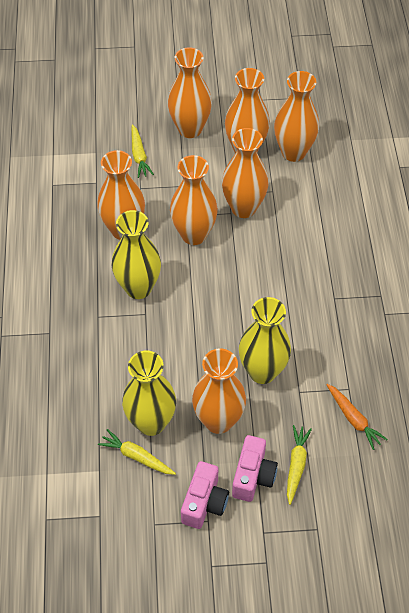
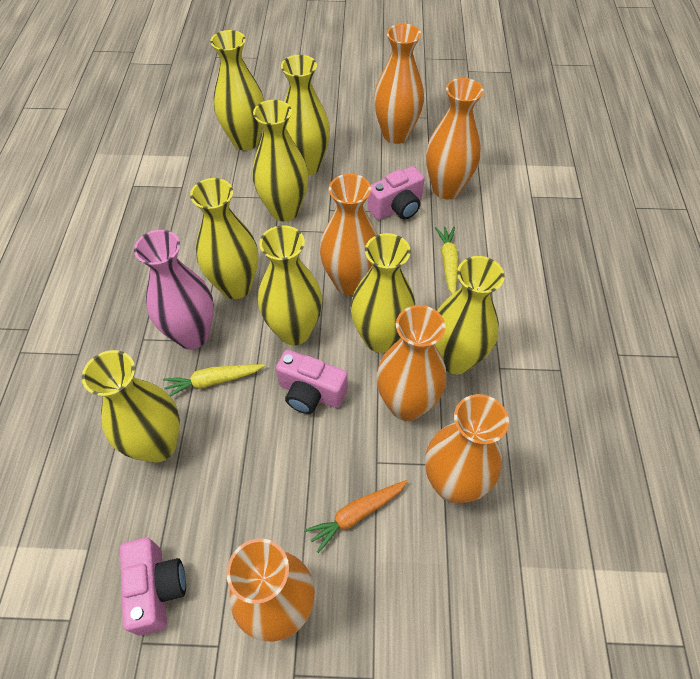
orange vase: 7 -> 6
pink camera: 2 -> 3
pink vase: 0 -> 1
yellow carrot: 3 -> 2
yellow vase: 3 -> 8

